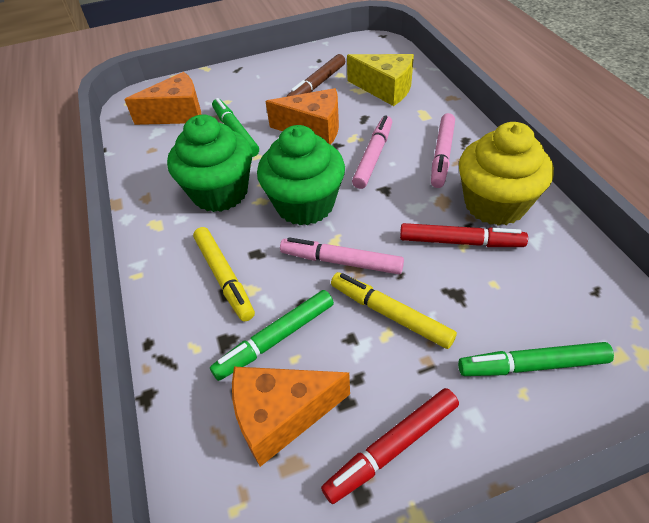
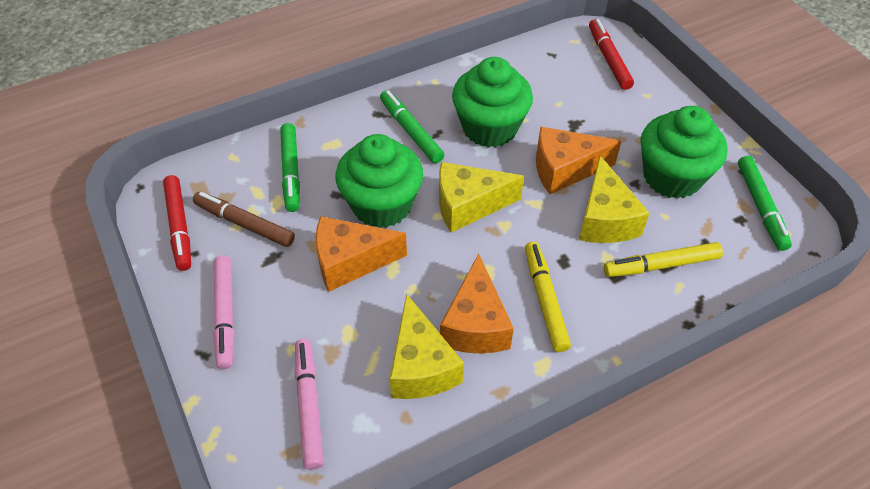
green cupcake: 2 -> 3
pink marker: 3 -> 2
yellow cheese: 1 -> 3
yellow cupcake: 1 -> 0

